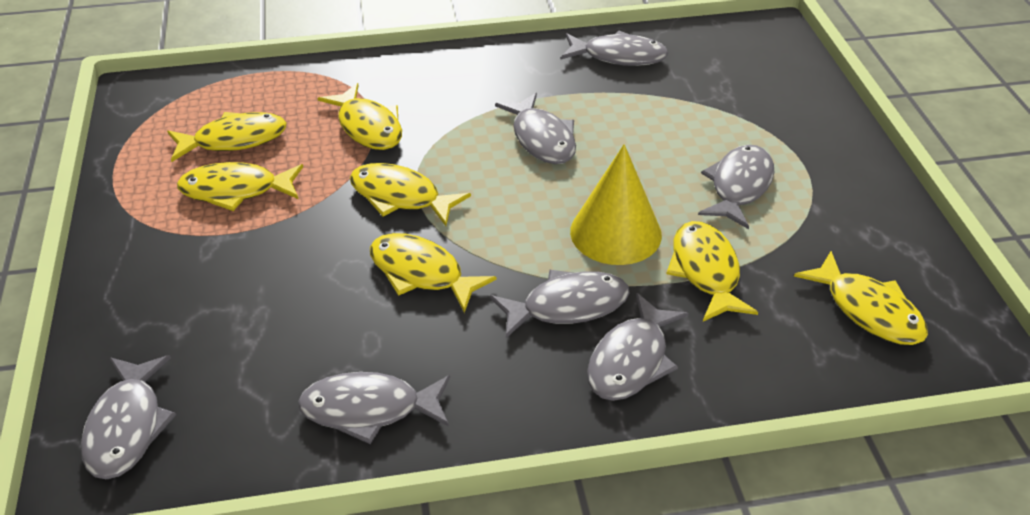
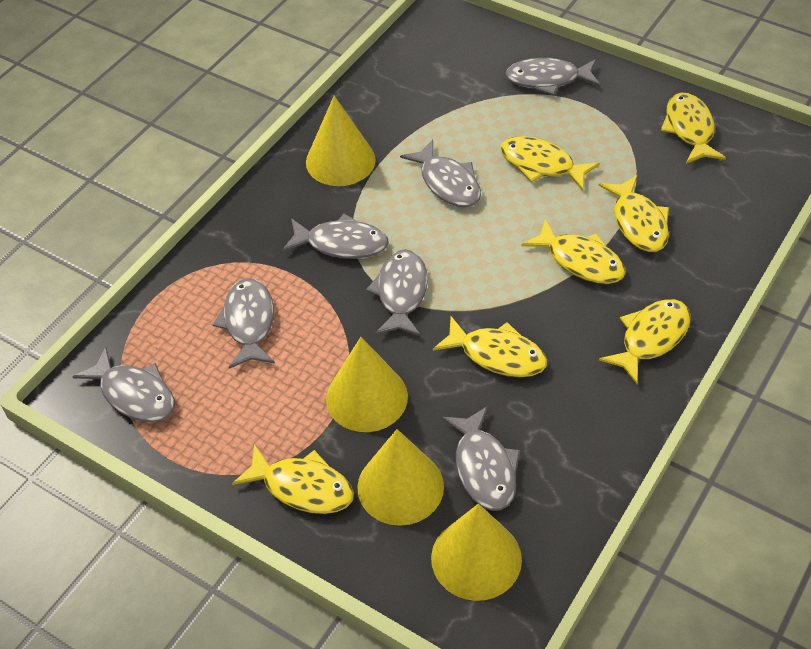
yellow cone: 1 -> 4

